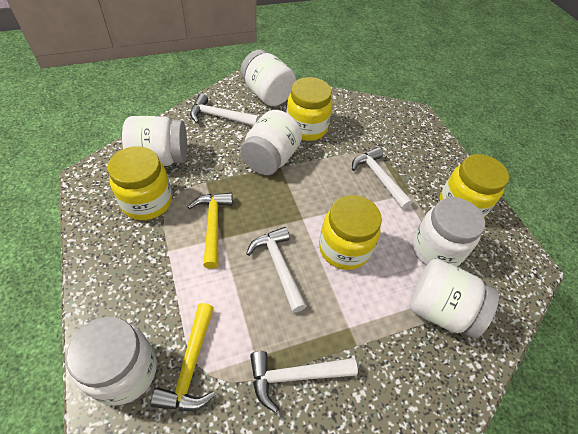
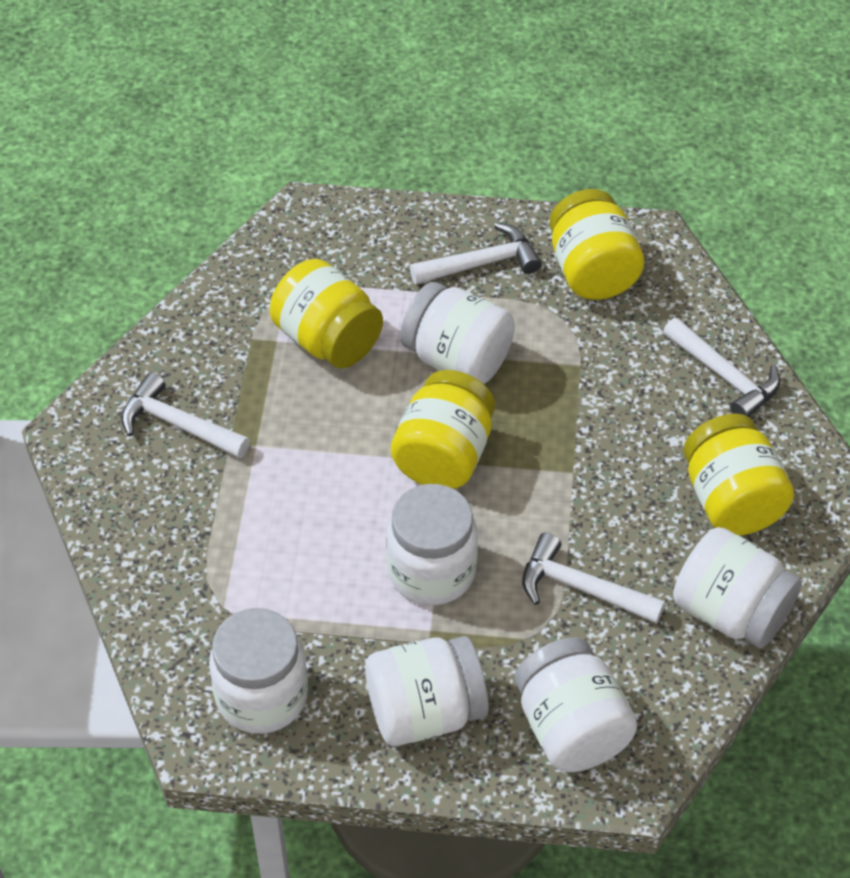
yellow hammer: 2 -> 0

